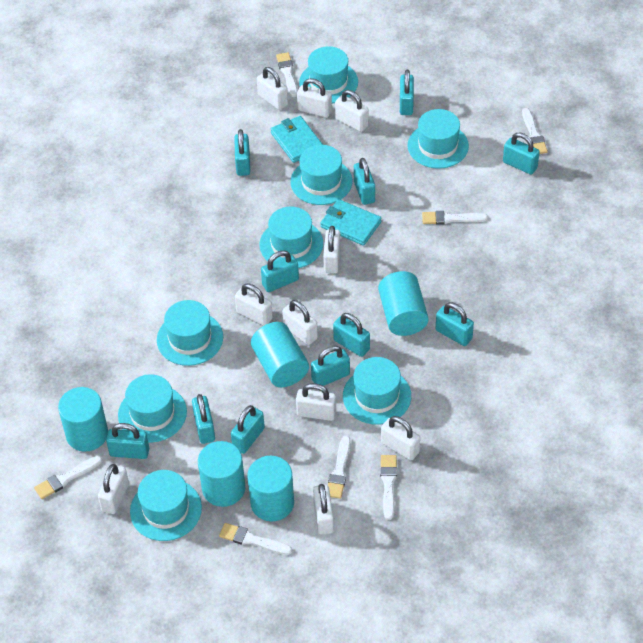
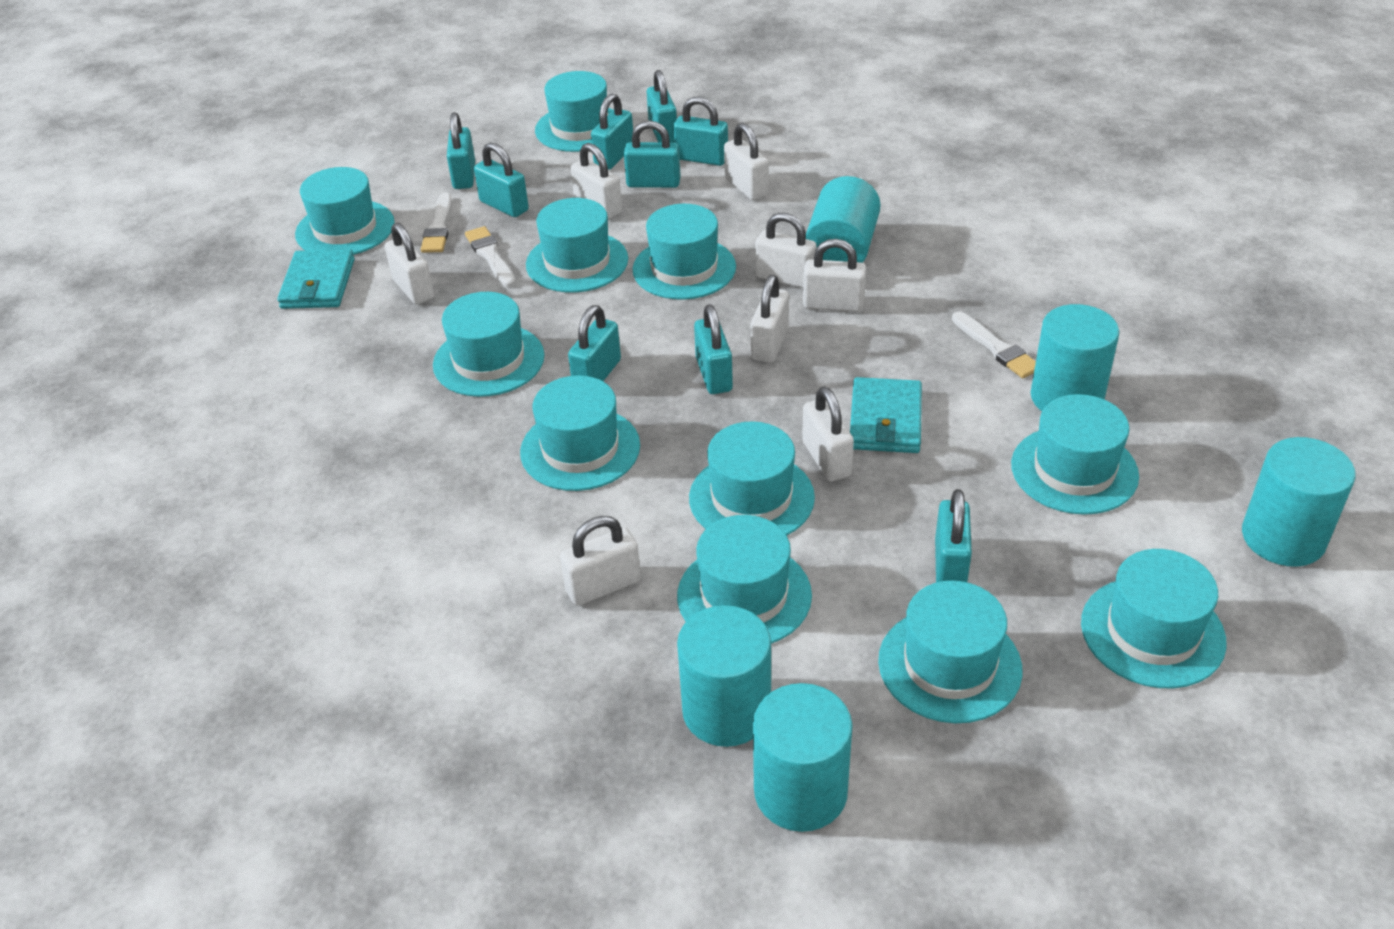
turquoise hat: 8 -> 11
turquoise padlock: 11 -> 9
white brush: 7 -> 3
white padlock: 10 -> 8

